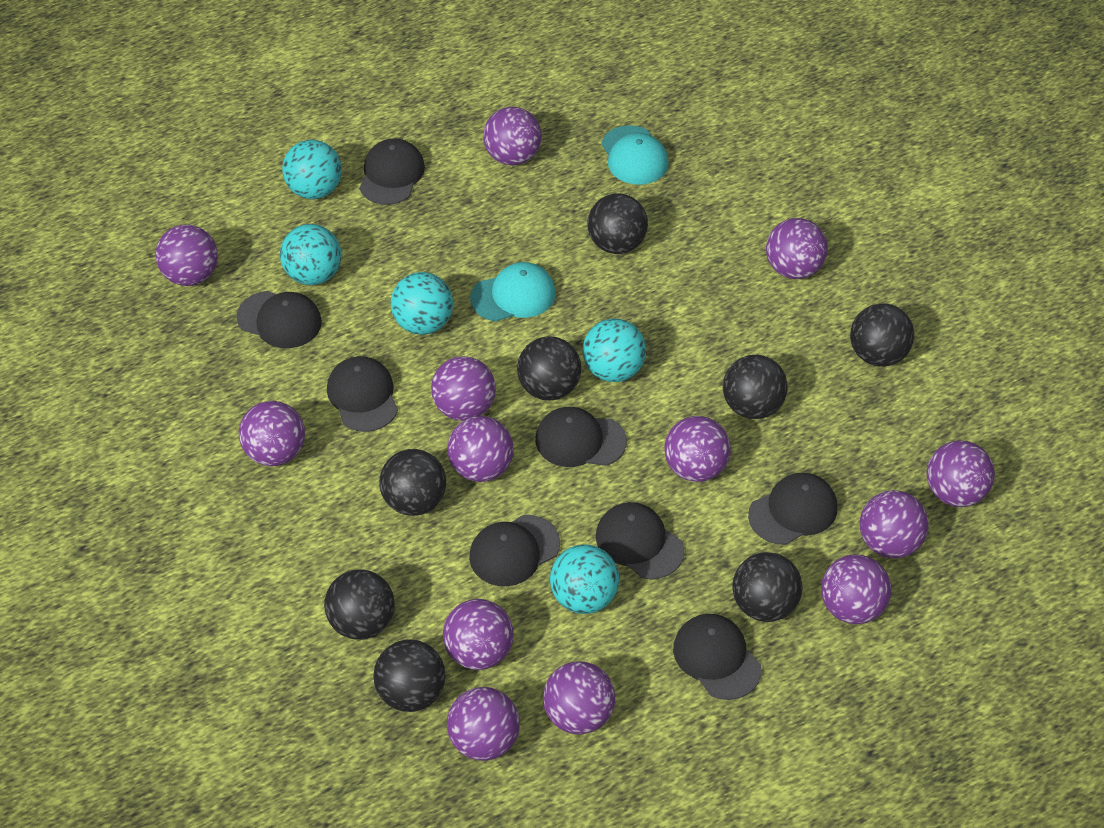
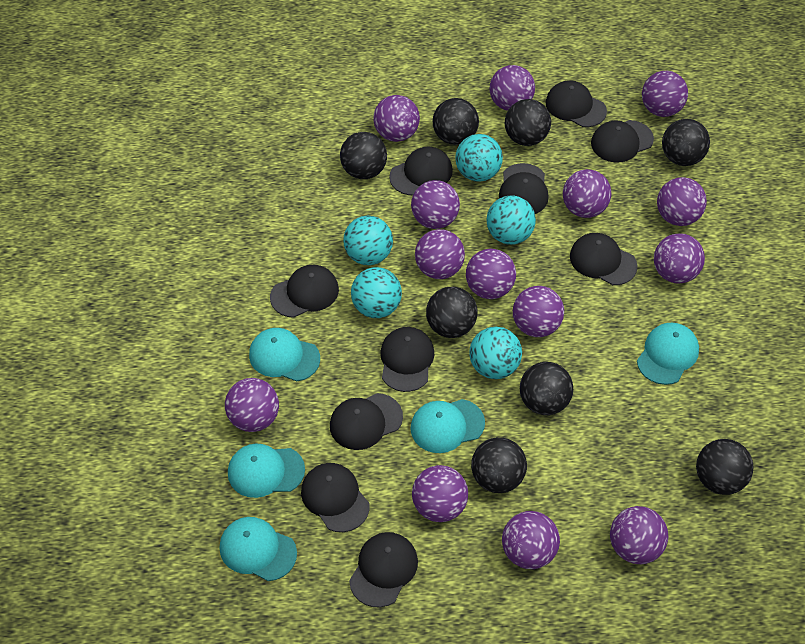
black cap: 8 -> 10
purple ball: 13 -> 14
turquoise cap: 2 -> 5

